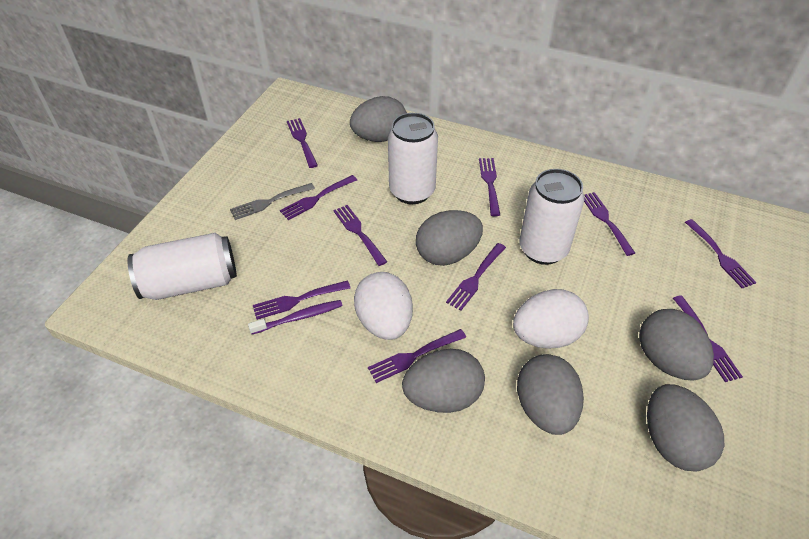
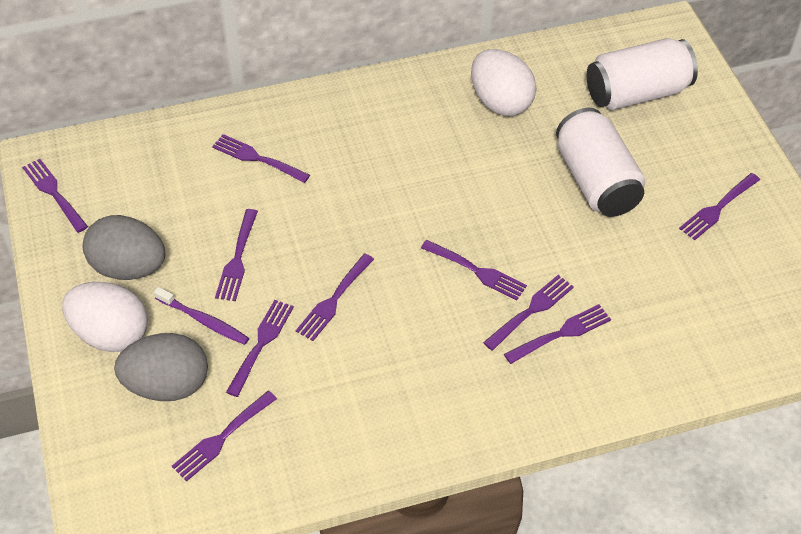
grey egg: 6 -> 2
grey fork: 1 -> 0
white can: 3 -> 2

